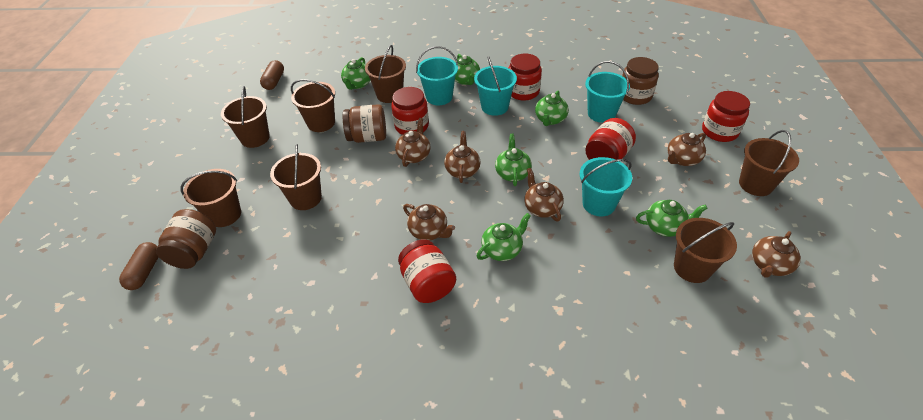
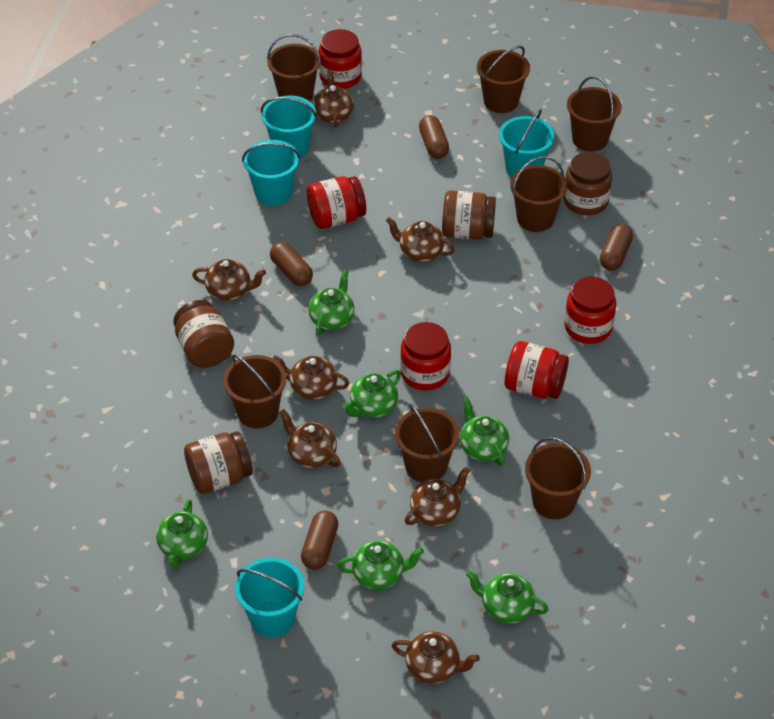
brown capsule: 2 -> 4
brown jar: 3 -> 4
brown teapot: 6 -> 7

